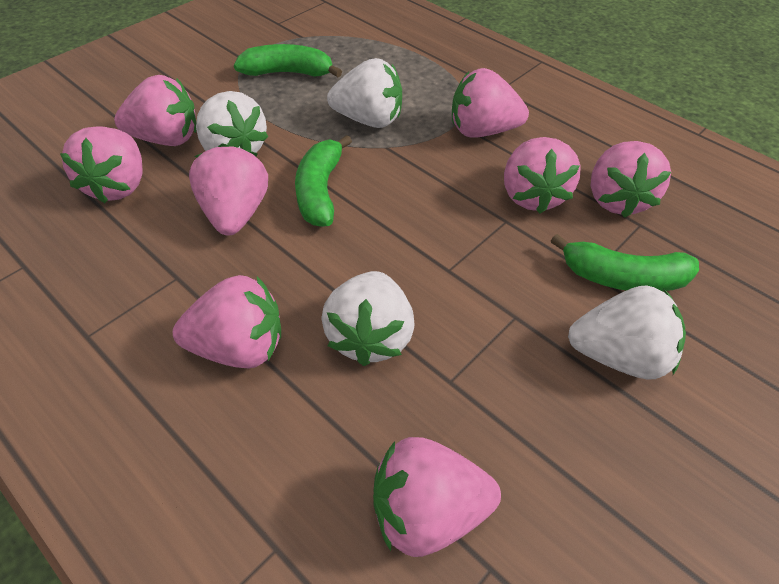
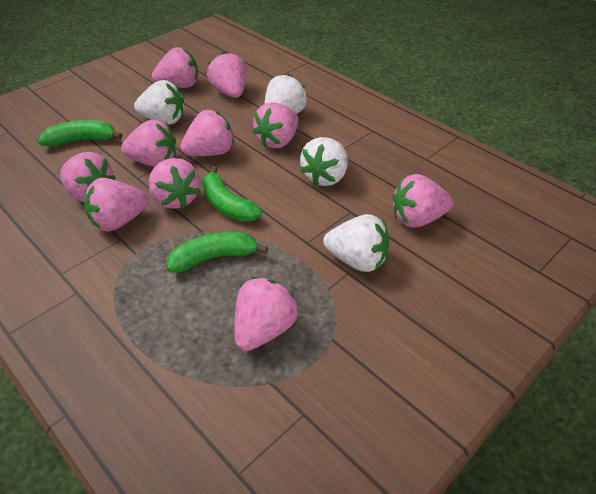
pink strawberry: 8 -> 10

